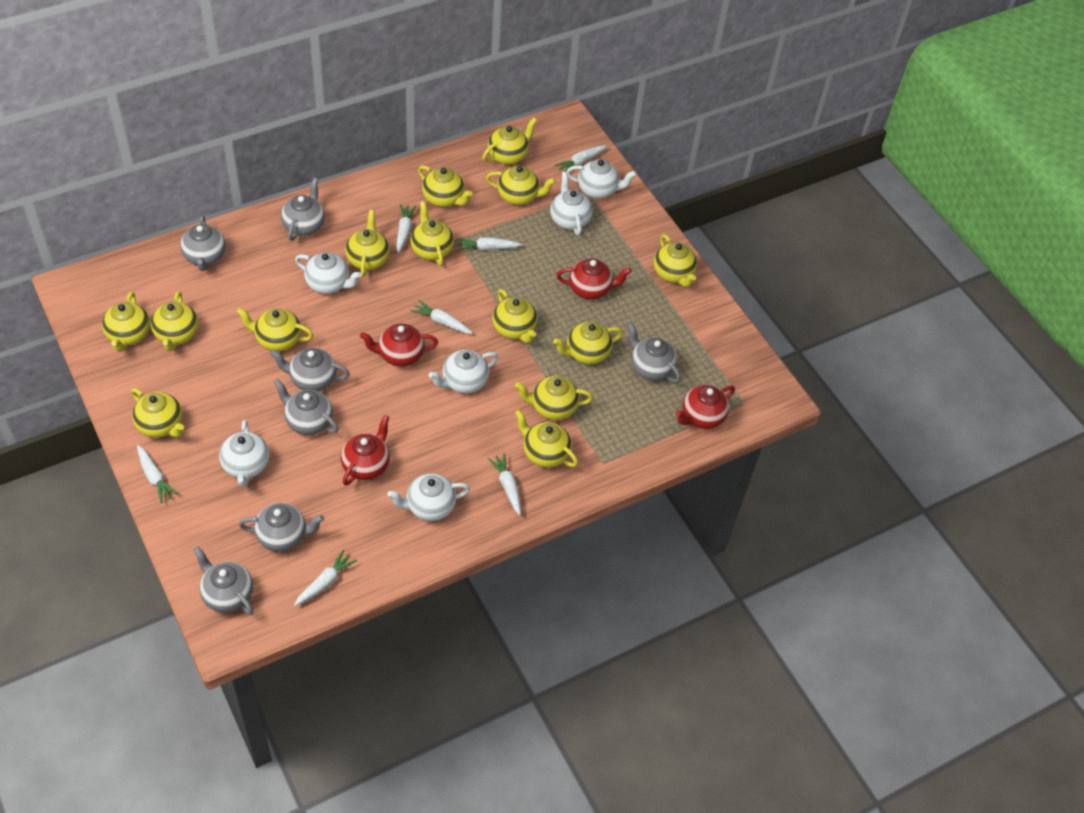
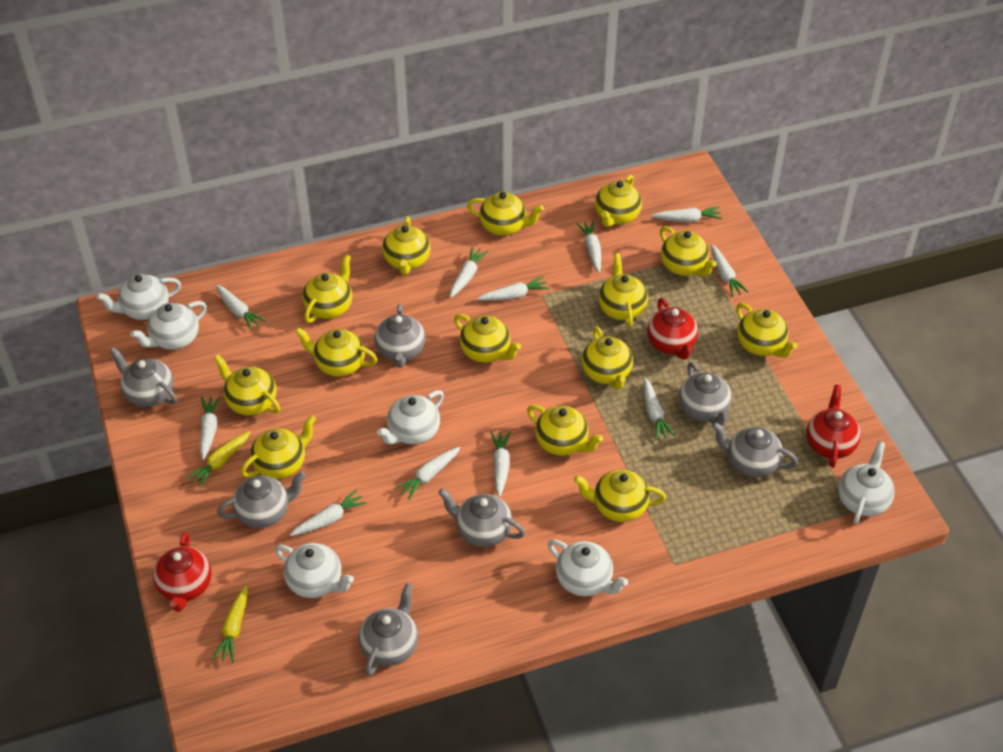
red teapot: 4 -> 3
white carrot: 7 -> 11
yellow carrot: 0 -> 2

